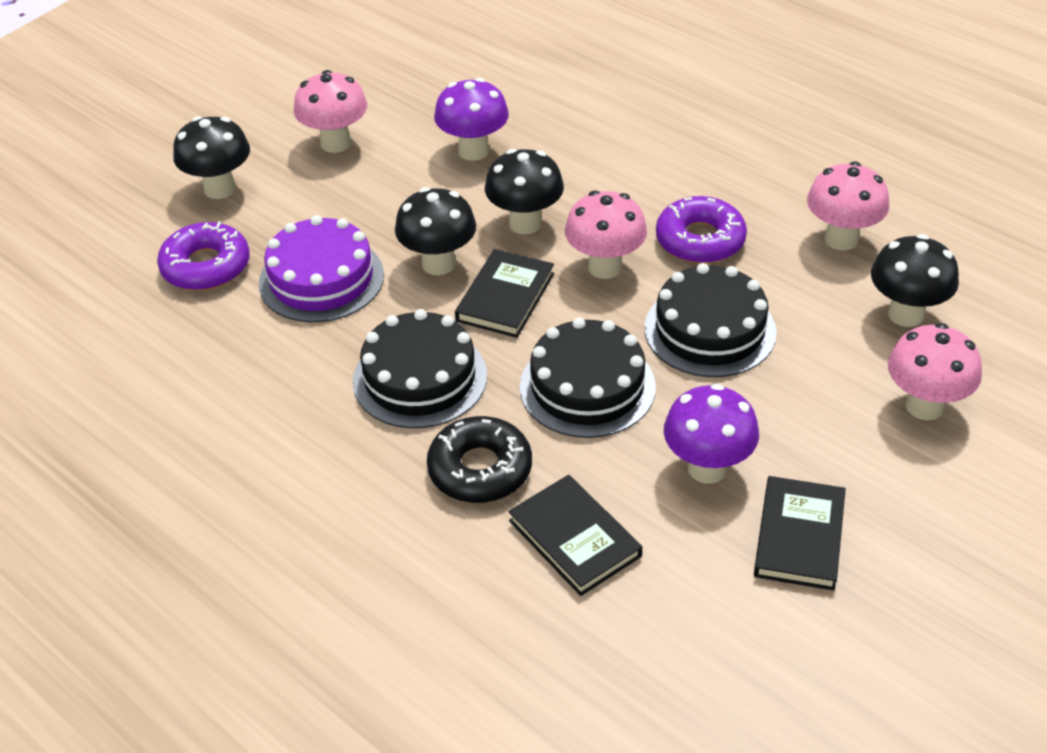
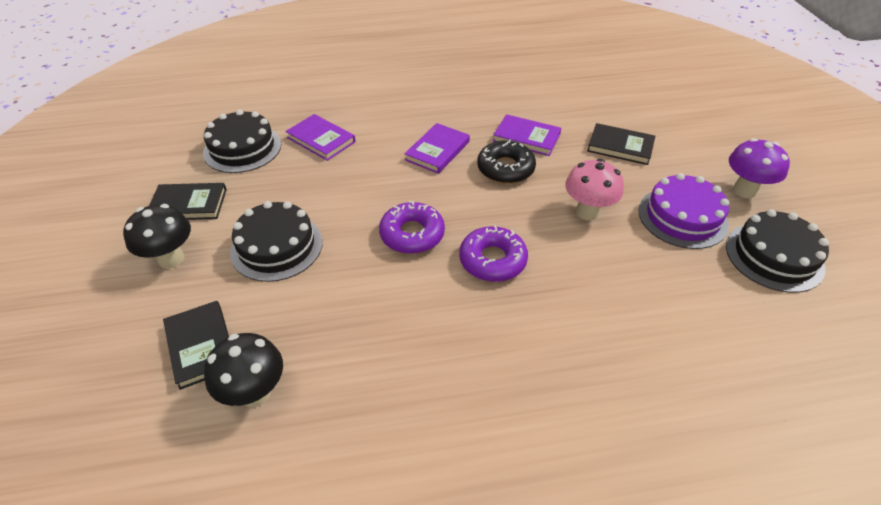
black mushroom: 4 -> 2
pink mushroom: 4 -> 1
purple book: 0 -> 3
purple mushroom: 2 -> 1

